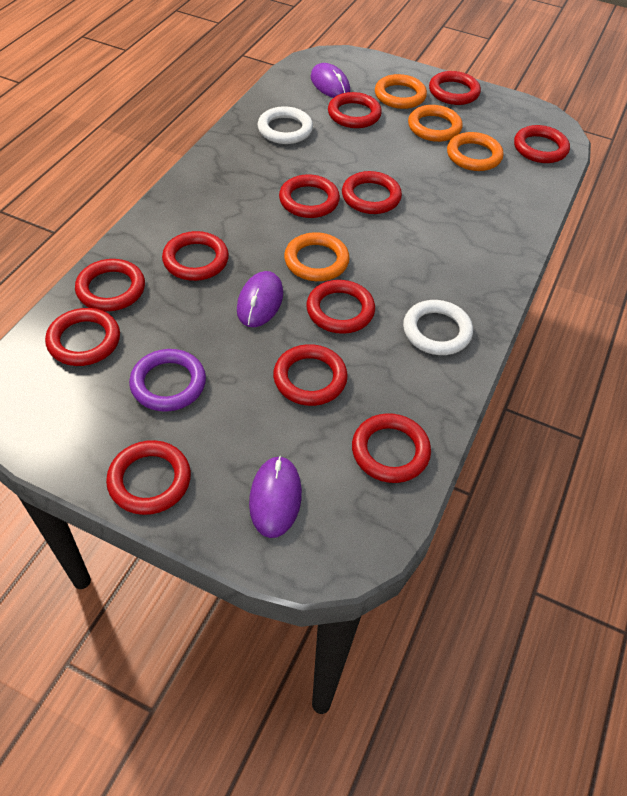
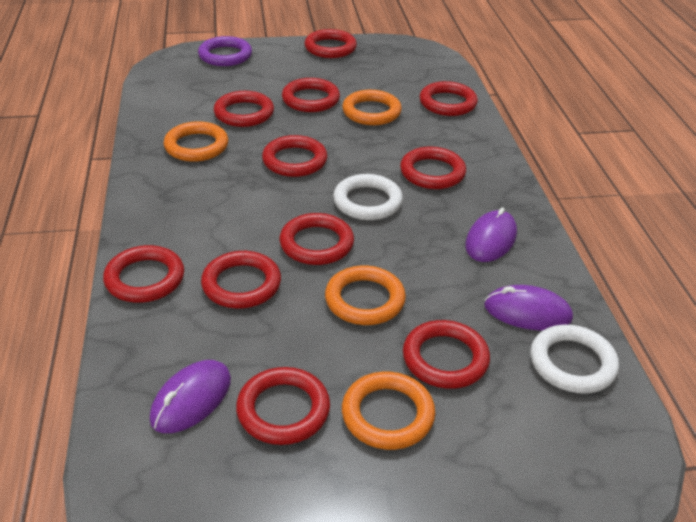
red ring: 12 -> 11

